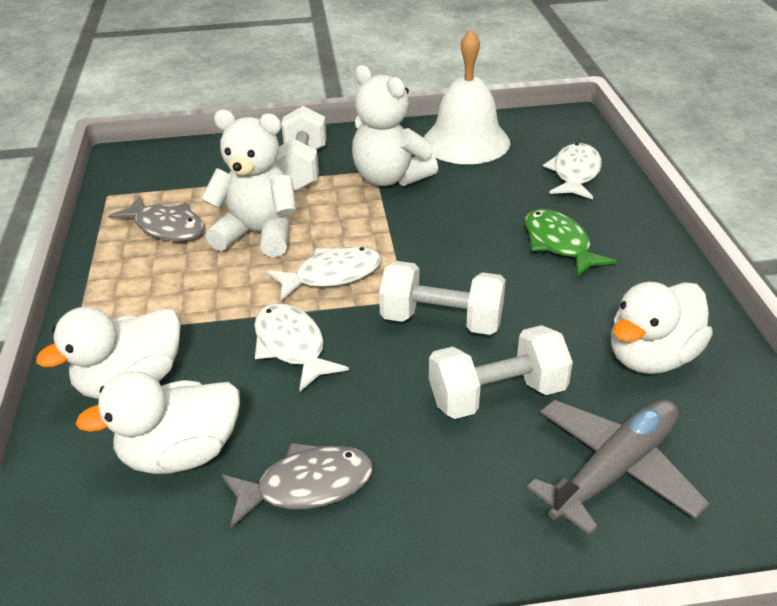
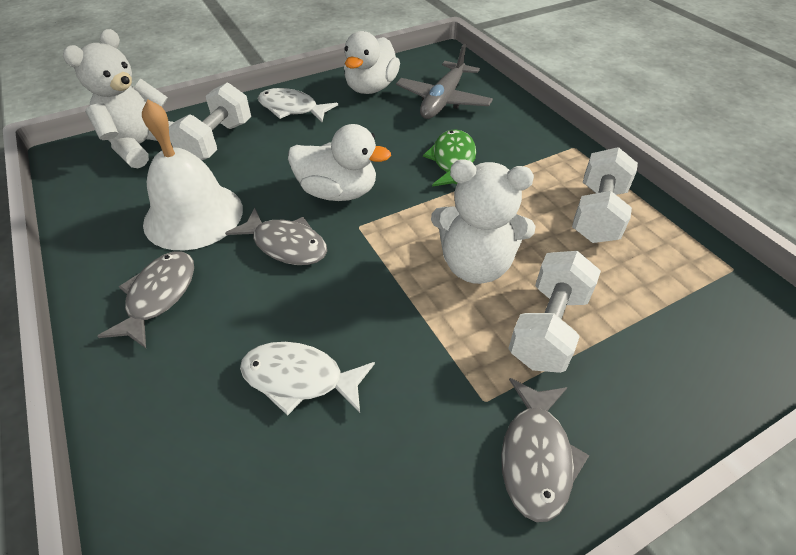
grey fish: 2 -> 3
white duck: 3 -> 2
white fish: 3 -> 2

